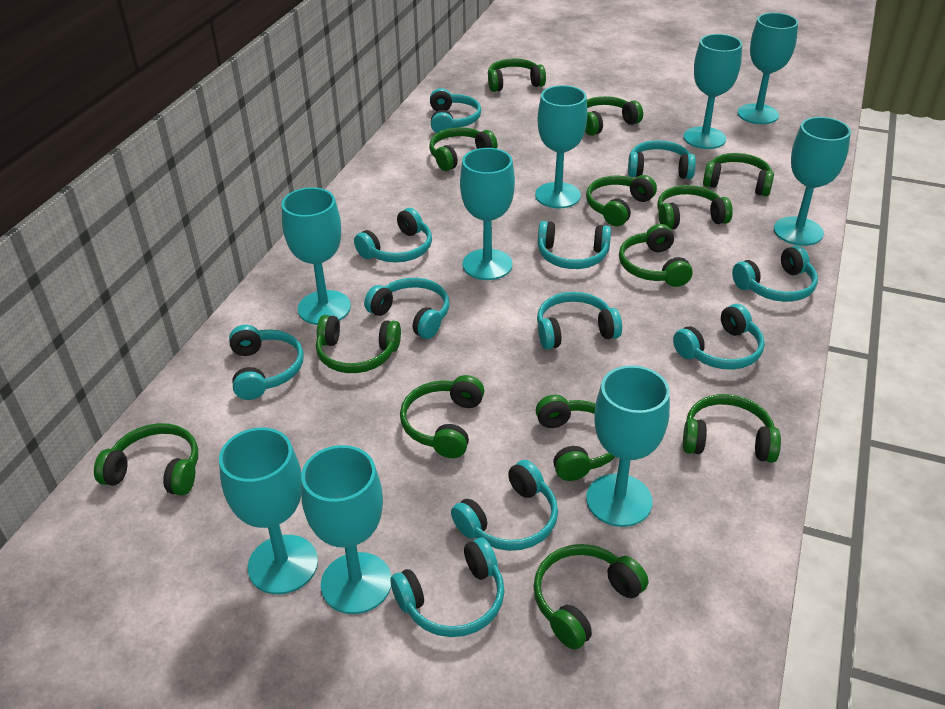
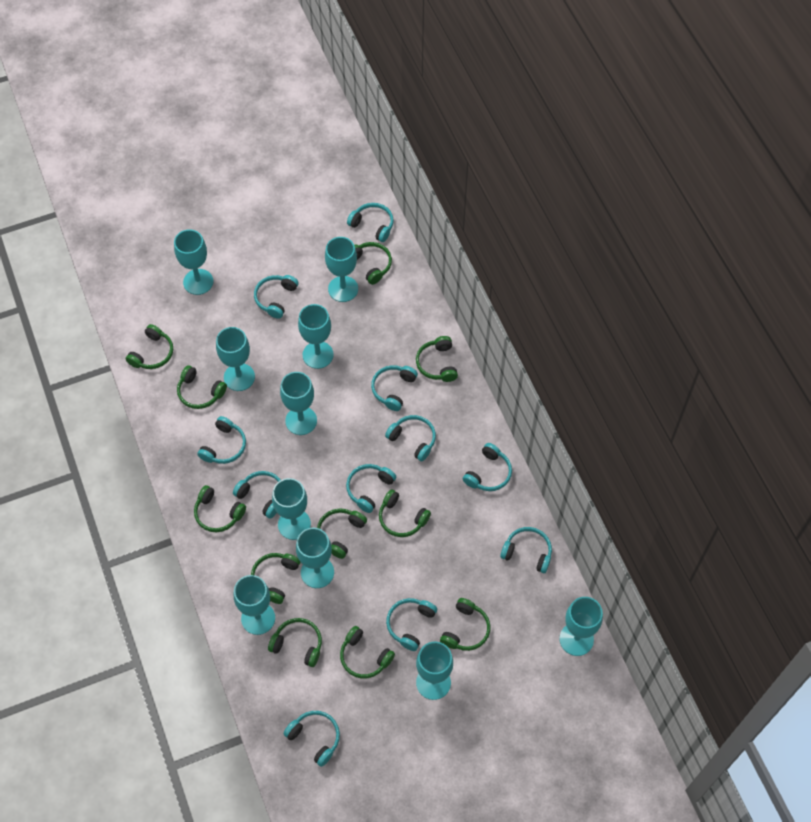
green headphones: 13 -> 11
turquoise goblet: 9 -> 10

